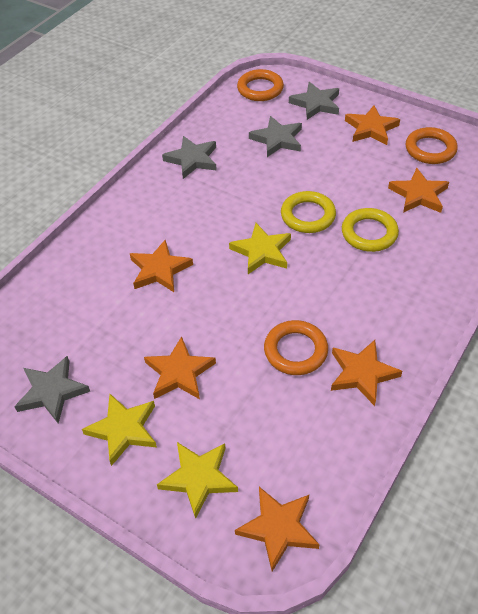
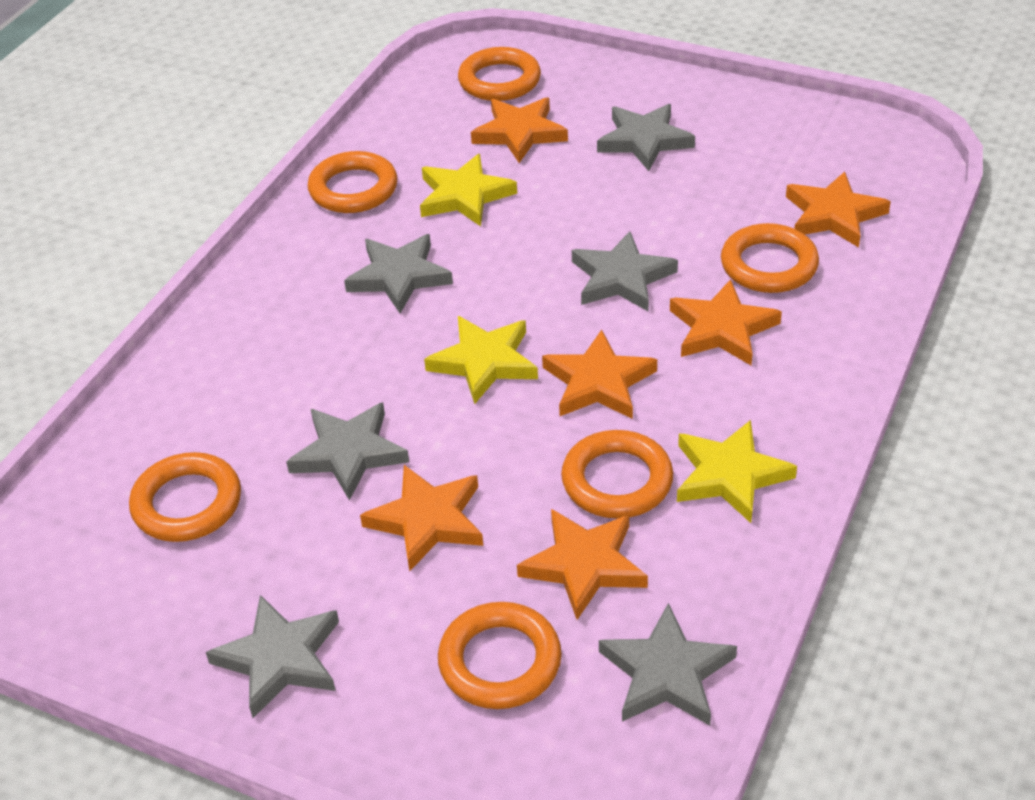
grey star: 4 -> 6
orange ring: 3 -> 6
yellow ring: 2 -> 0

